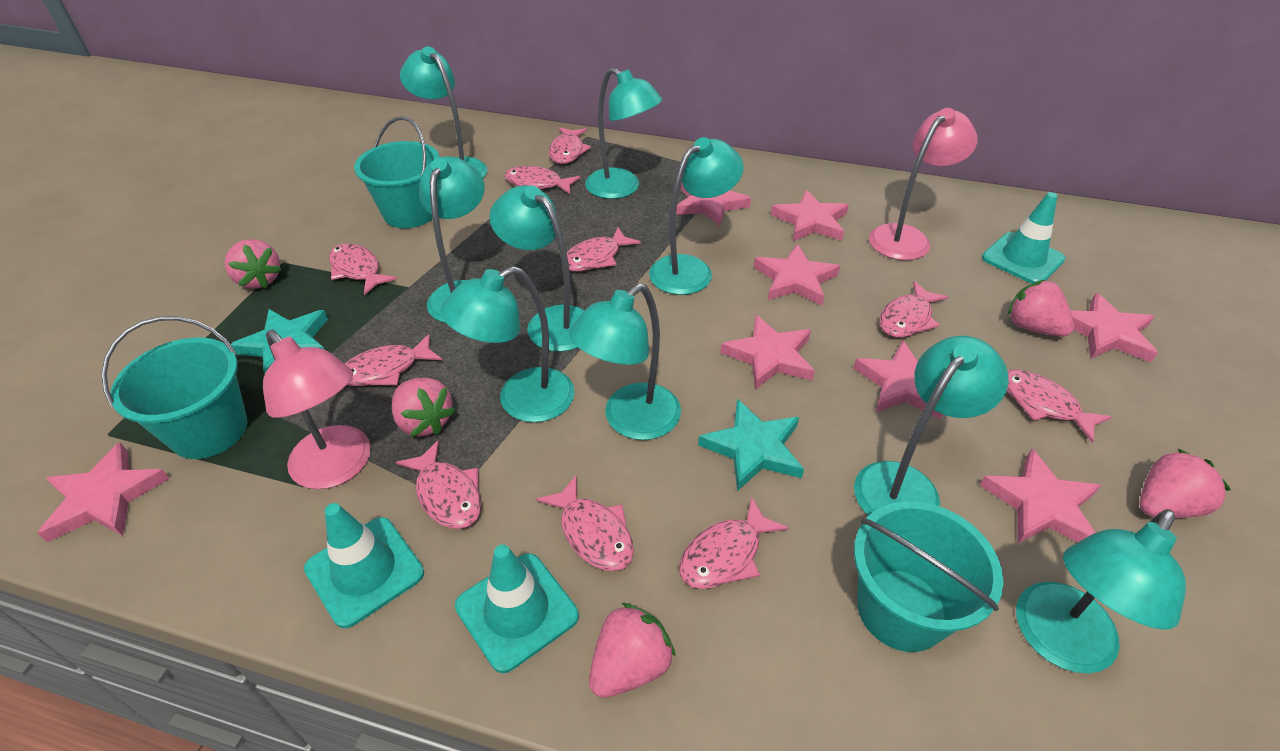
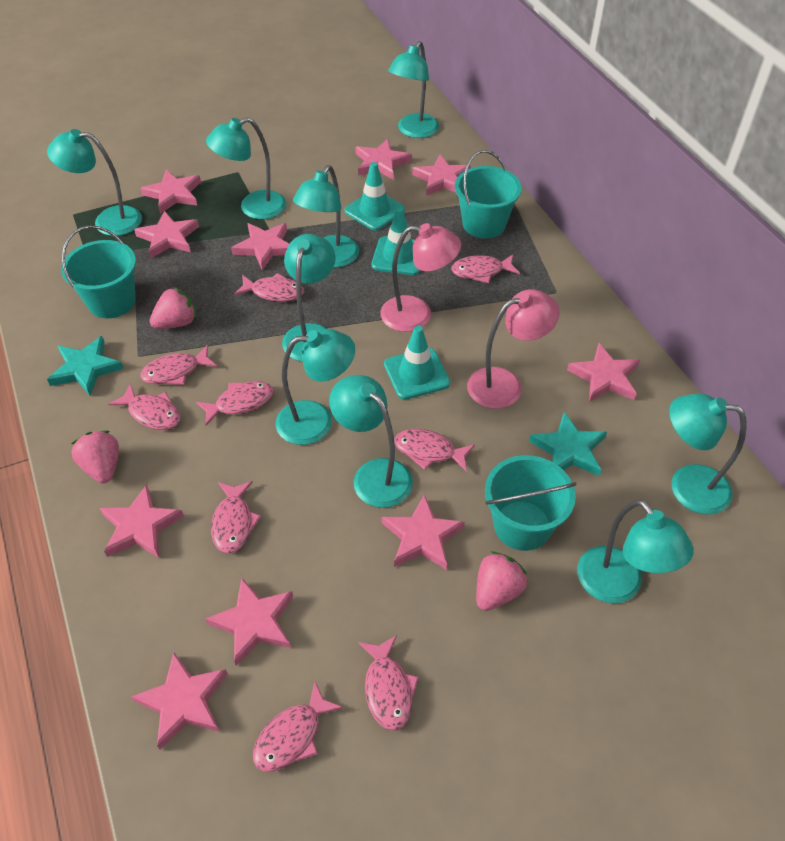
pink fish: 10 -> 9
pink star: 8 -> 10
pink strawberry: 5 -> 3

